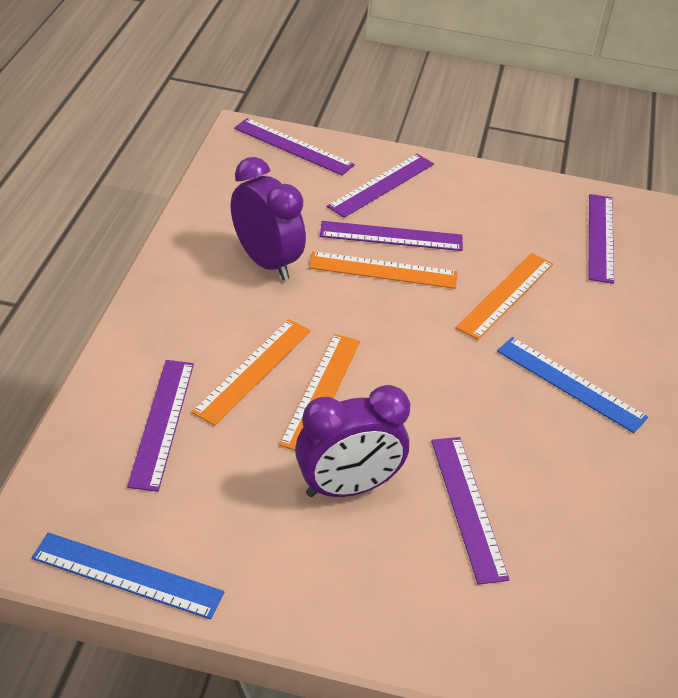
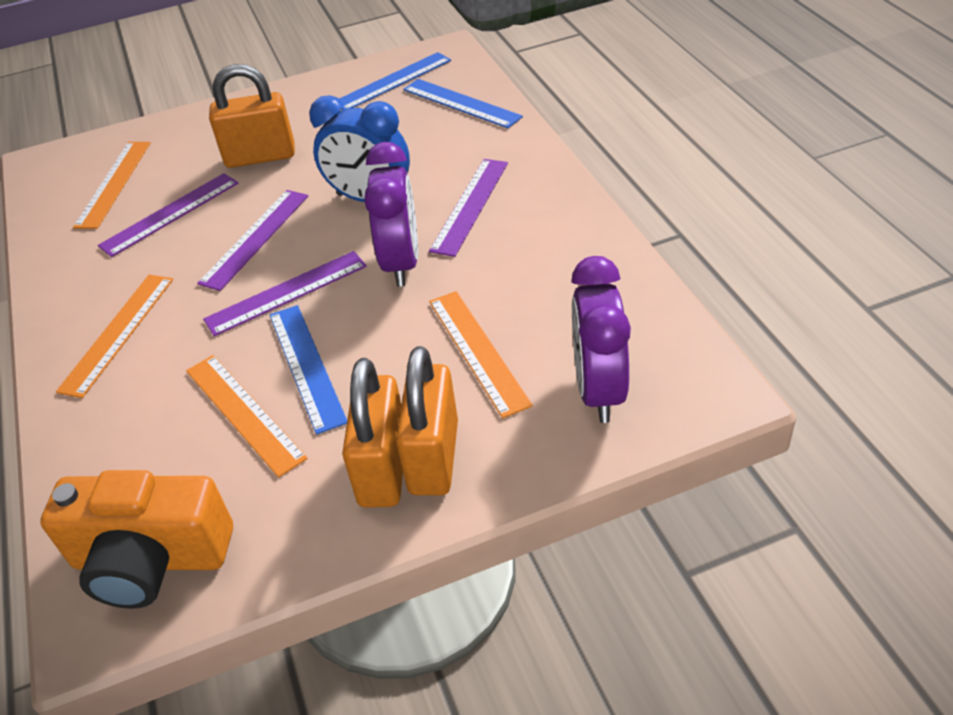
blue clock: 0 -> 1
blue ruler: 2 -> 3
orange camera: 0 -> 1
orange padlock: 0 -> 3
purple ruler: 6 -> 4

